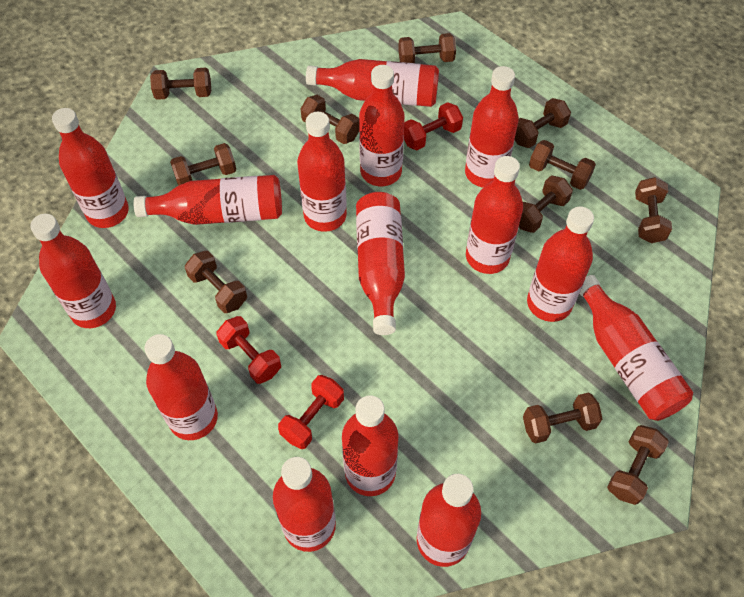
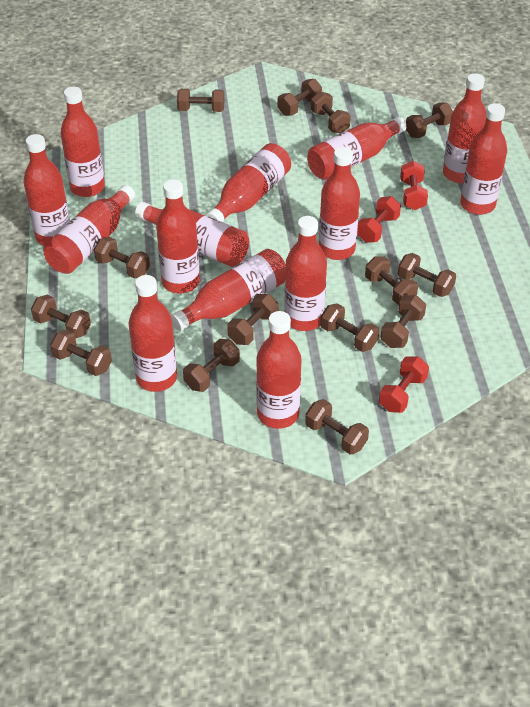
brown dumbbell: 11 -> 14
red bottle: 15 -> 14

